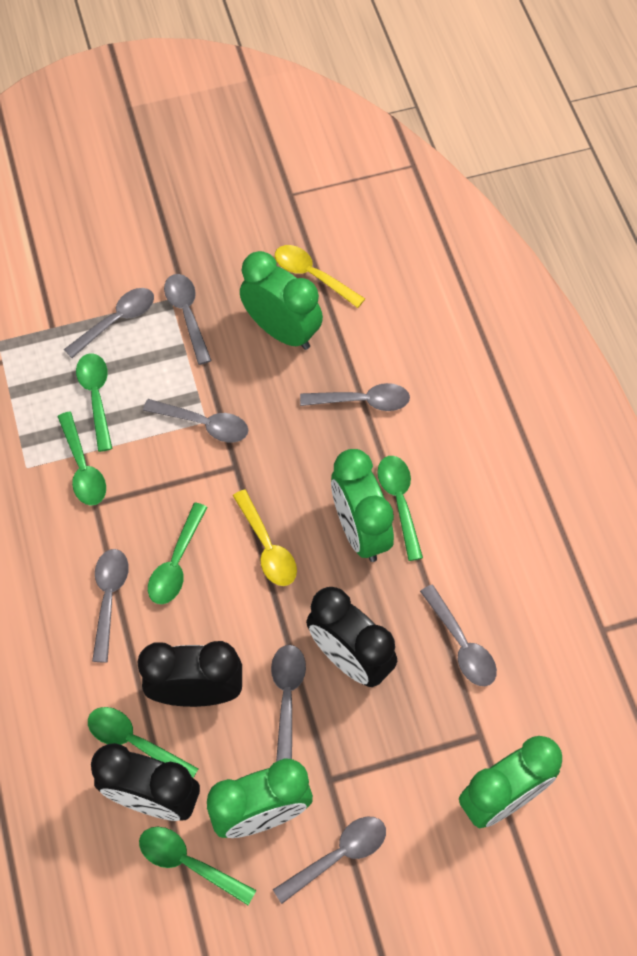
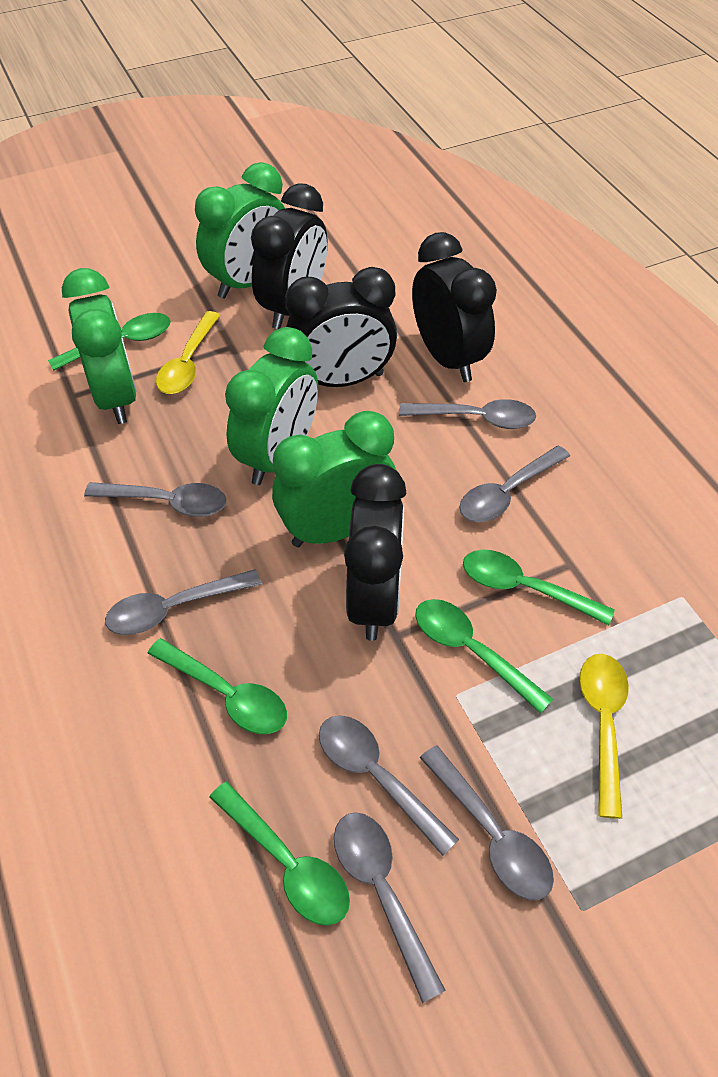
black clock: 3 -> 4
green spoon: 6 -> 5
grey spoon: 8 -> 7

